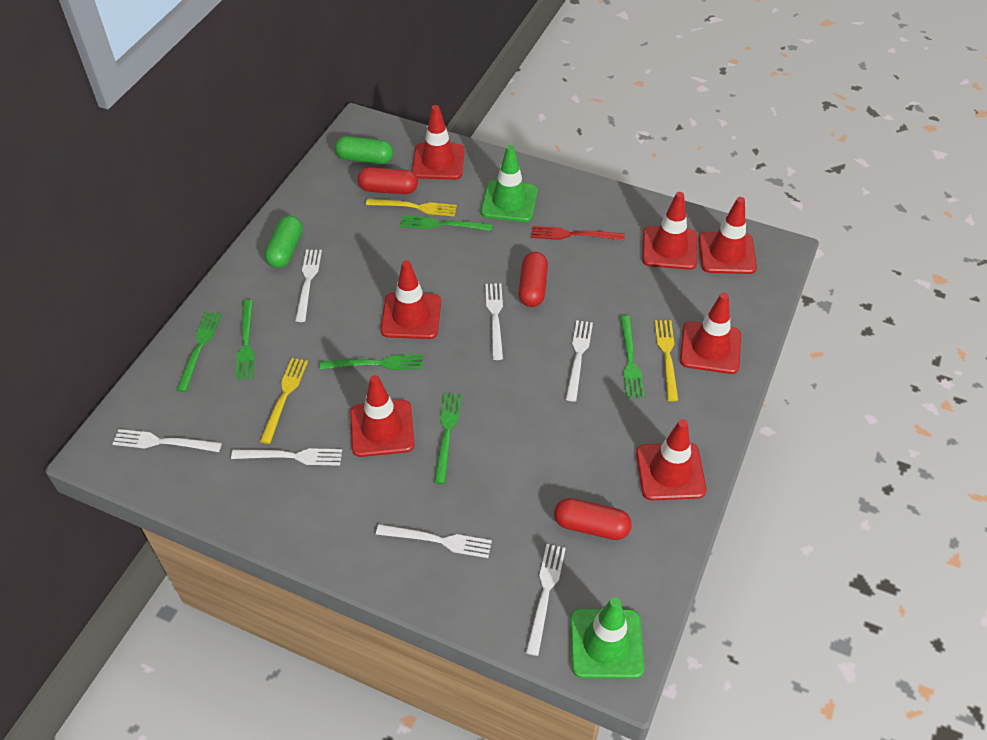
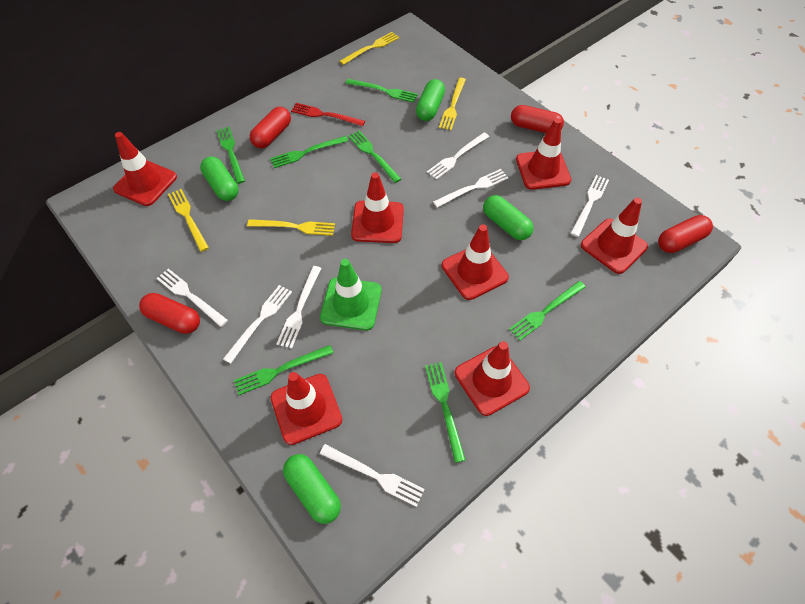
green capsule: 2 -> 4
green fork: 6 -> 7
green traffic cone: 2 -> 1
red capsule: 3 -> 4
yellow fork: 3 -> 4

